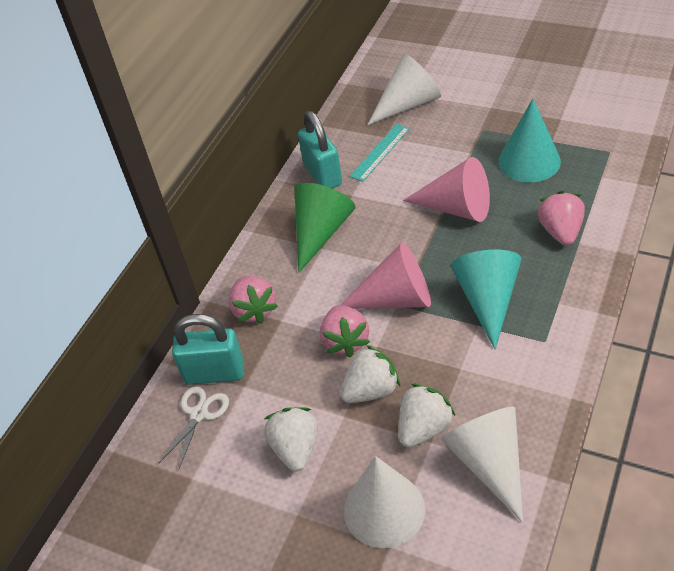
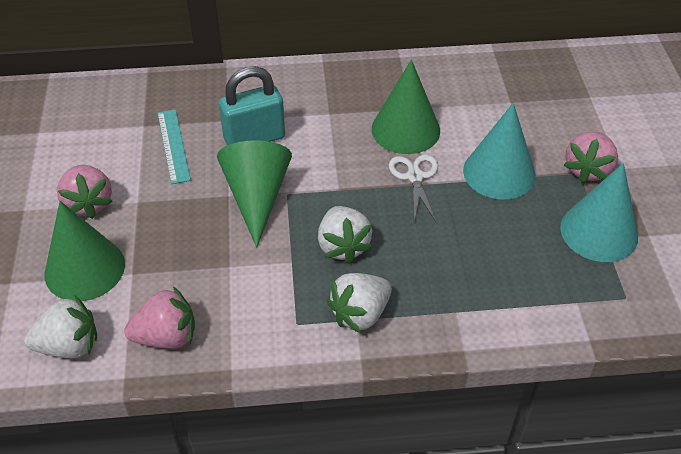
green cone: 1 -> 3
pink cone: 2 -> 0
turquoise padlock: 2 -> 1
white cone: 3 -> 0

